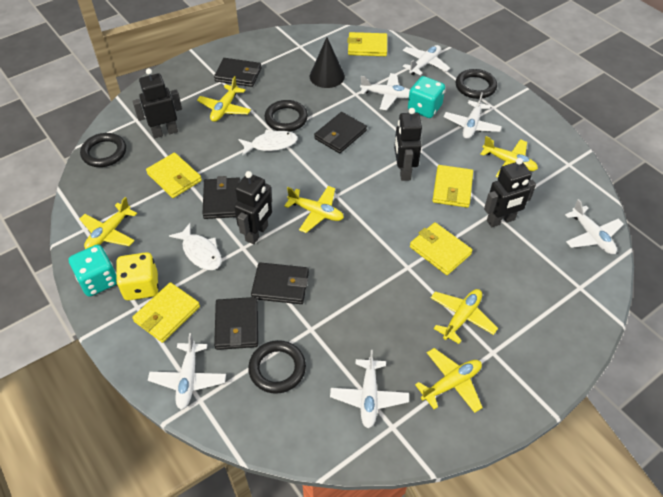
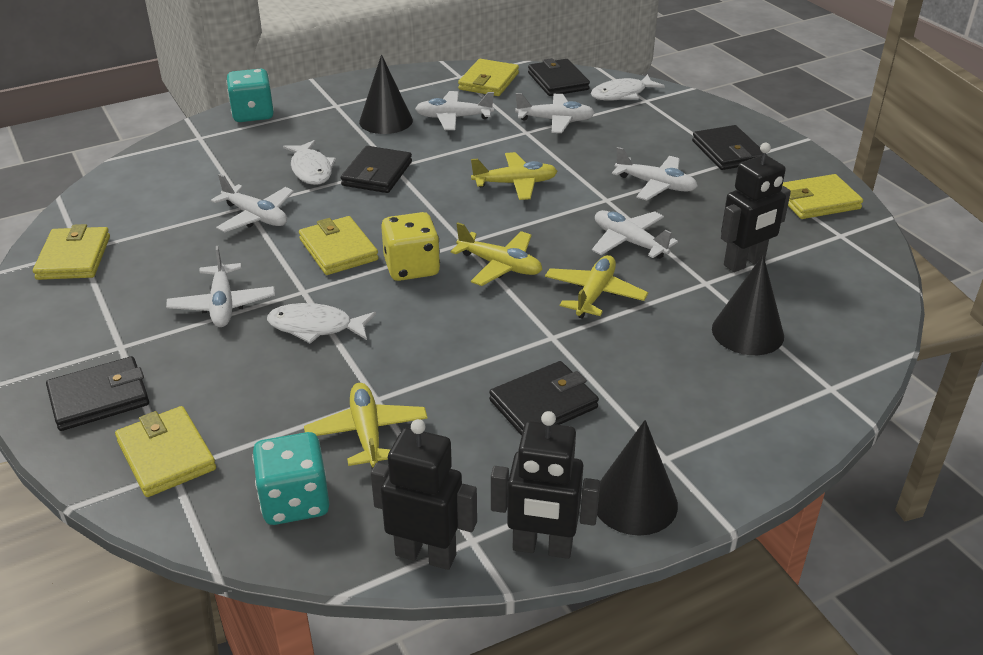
black cone: 1 -> 3
black ring: 4 -> 0
black robot: 4 -> 3
white fish: 2 -> 3
yellow plane: 6 -> 4

